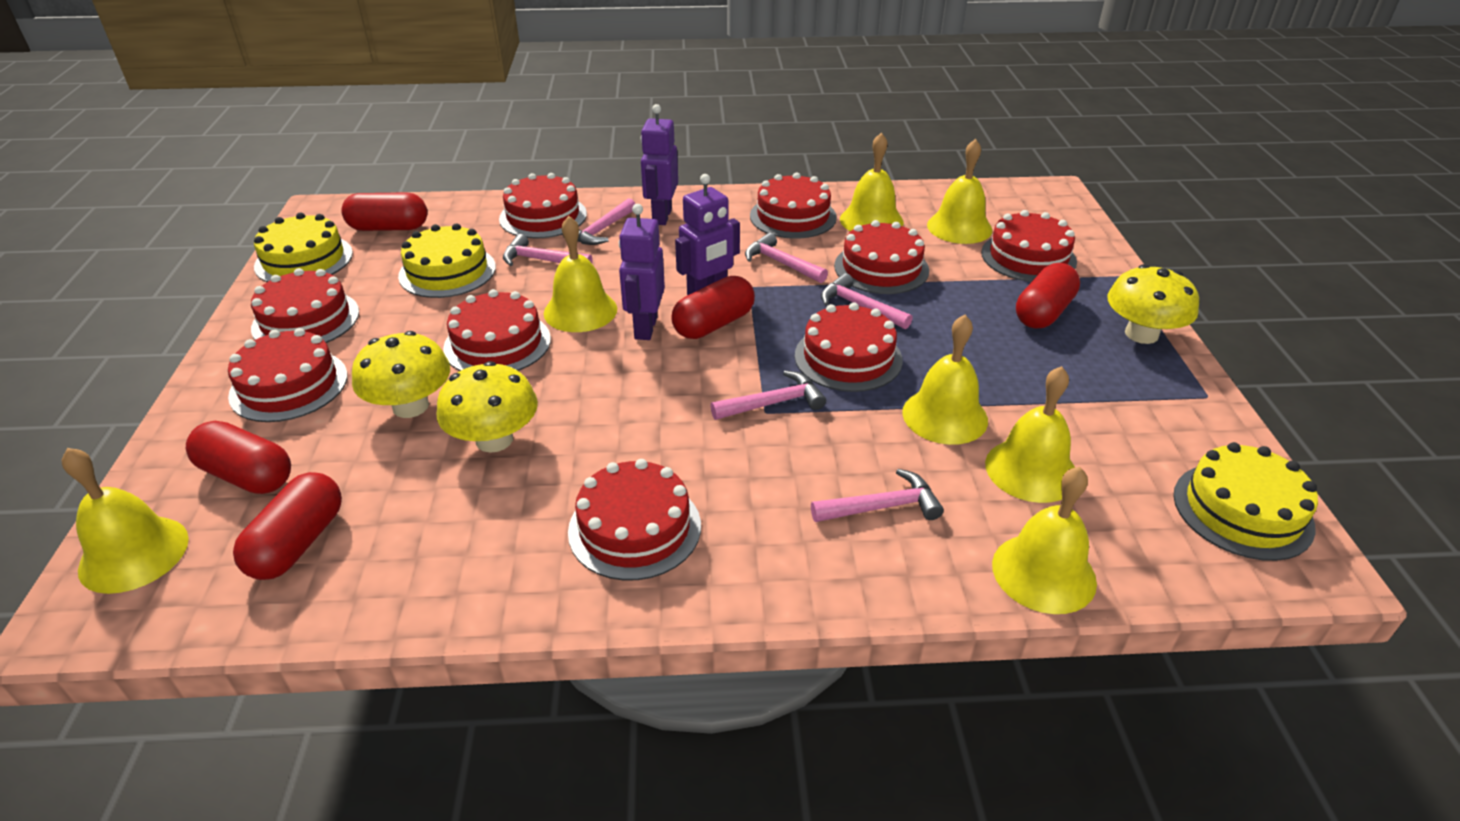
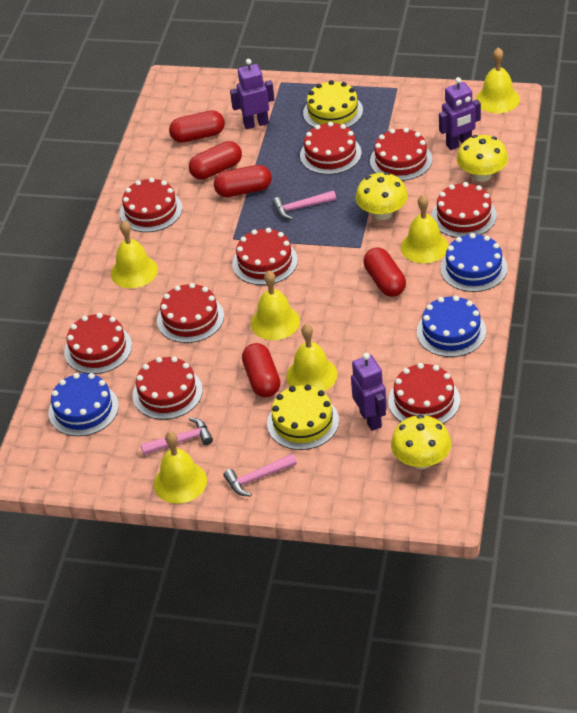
blue cake: 0 -> 3
pink hammer: 6 -> 3
yellow bell: 7 -> 6
yellow cake: 3 -> 2

